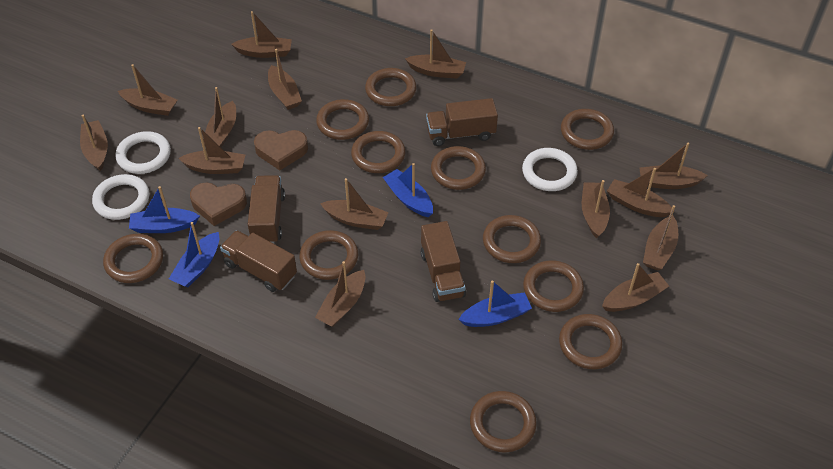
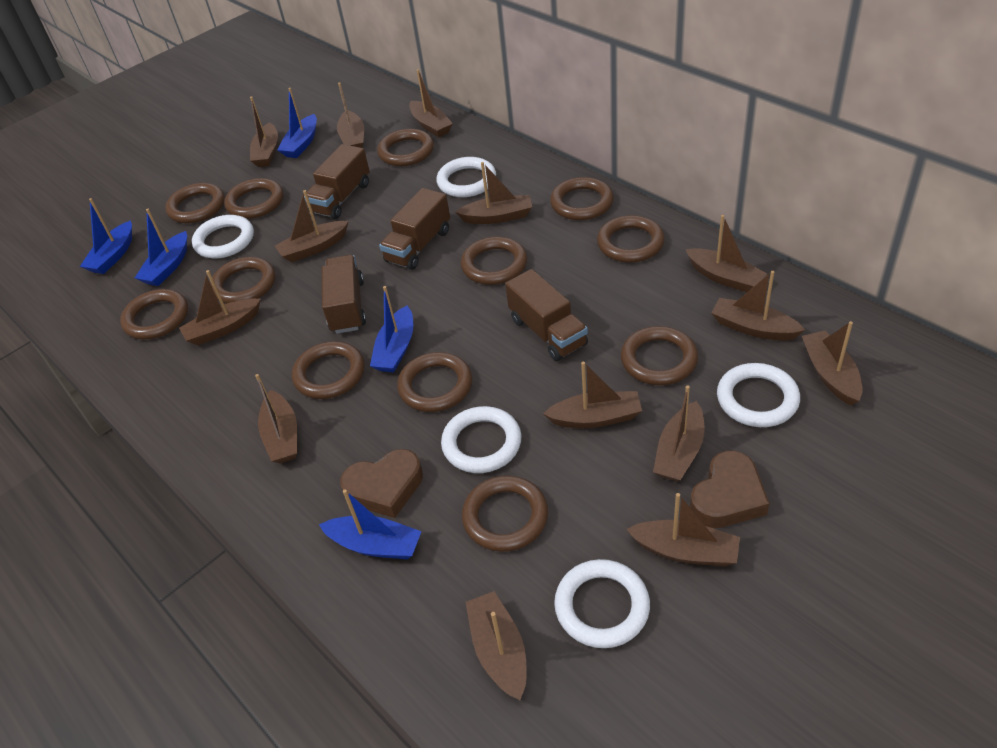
blue boat: 4 -> 5
brown ring: 11 -> 12
white ring: 3 -> 5

